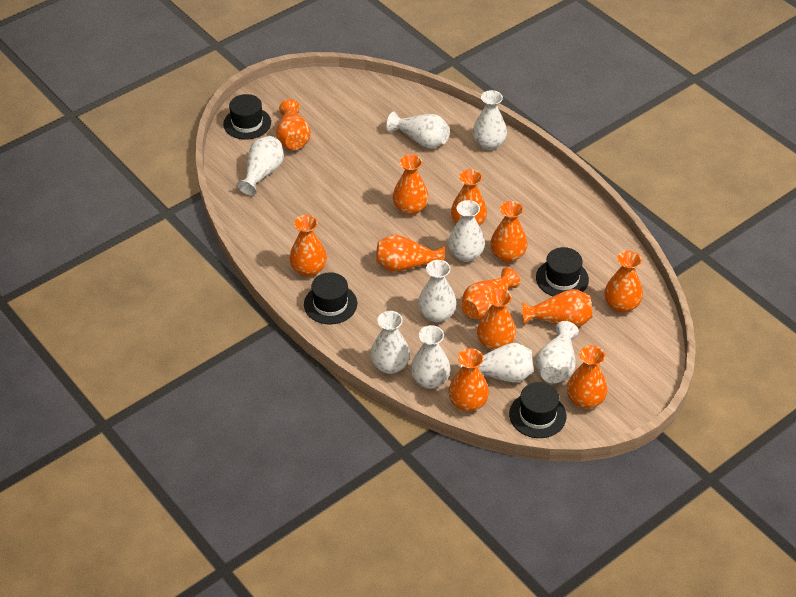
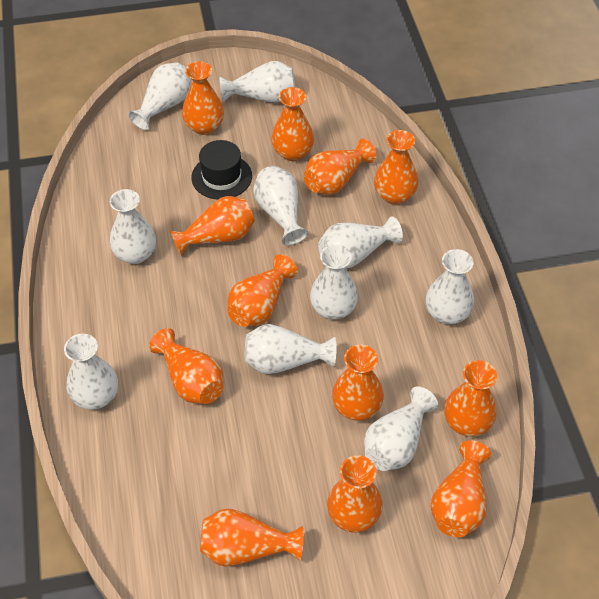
black hat: 4 -> 1
white vase: 9 -> 10

